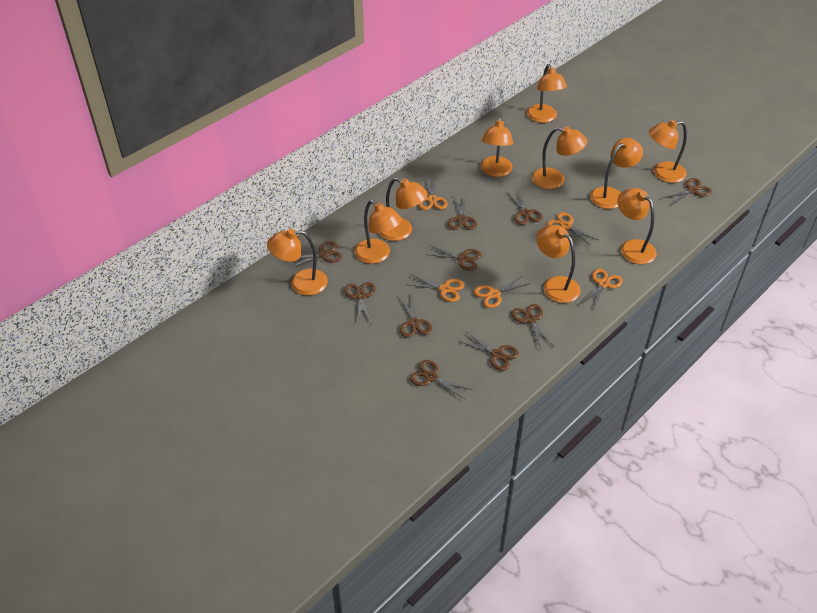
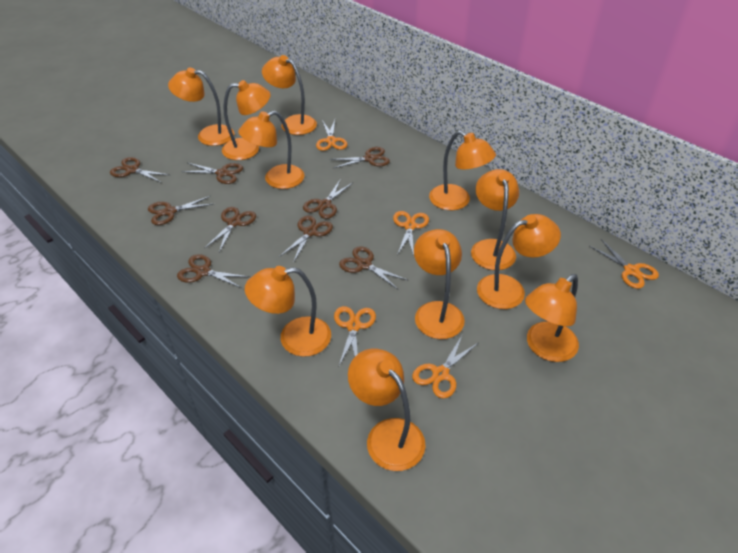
brown scissors: 10 -> 9
orange lamp: 10 -> 11

